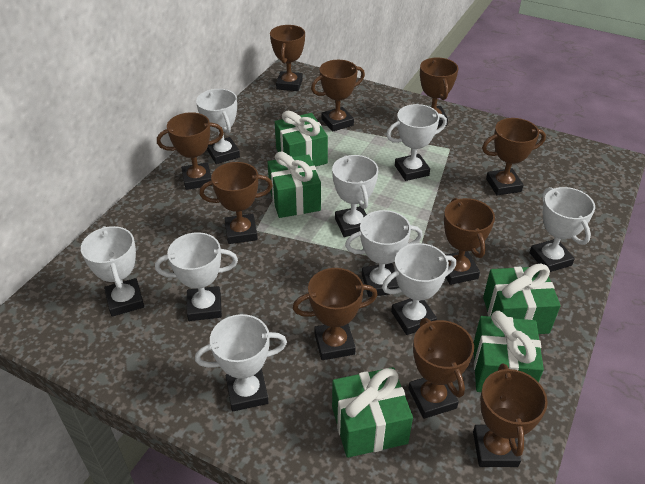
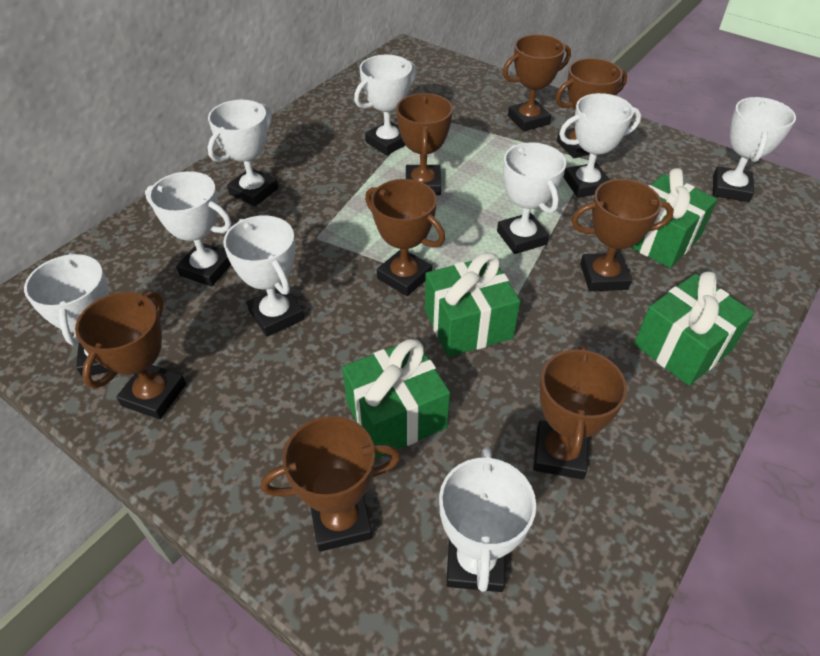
brown trophy: 10 -> 8
green gift: 5 -> 4

